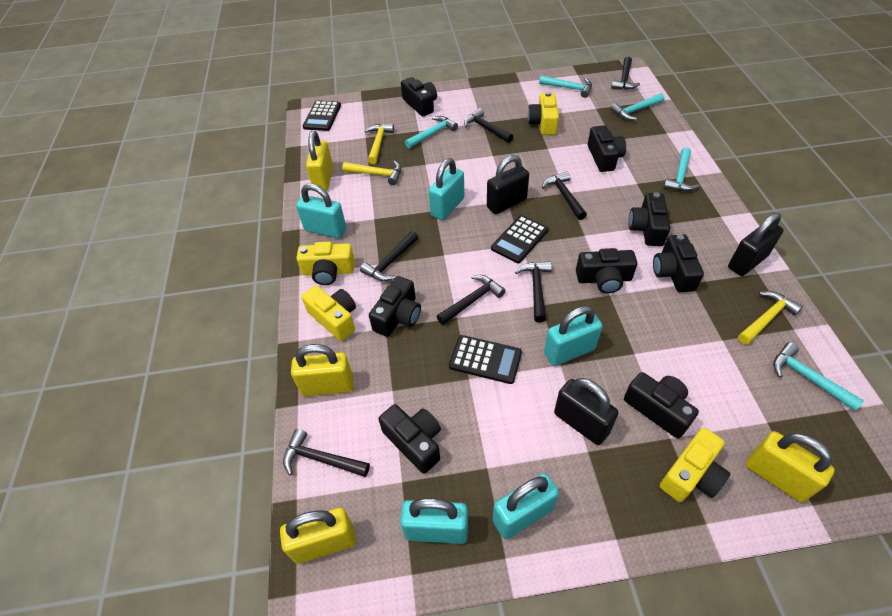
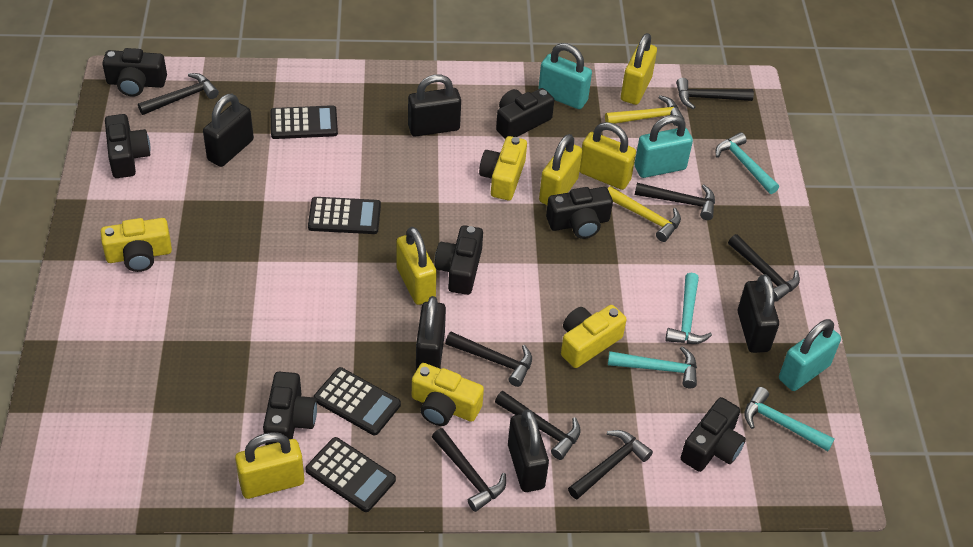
black calculator: 3 -> 4
black camera: 8 -> 7
black hammer: 7 -> 8
black padlock: 3 -> 5
turquoise hammer: 5 -> 4
turquoise padlock: 5 -> 3
yellow hammer: 3 -> 2
yellow padlock: 4 -> 5

